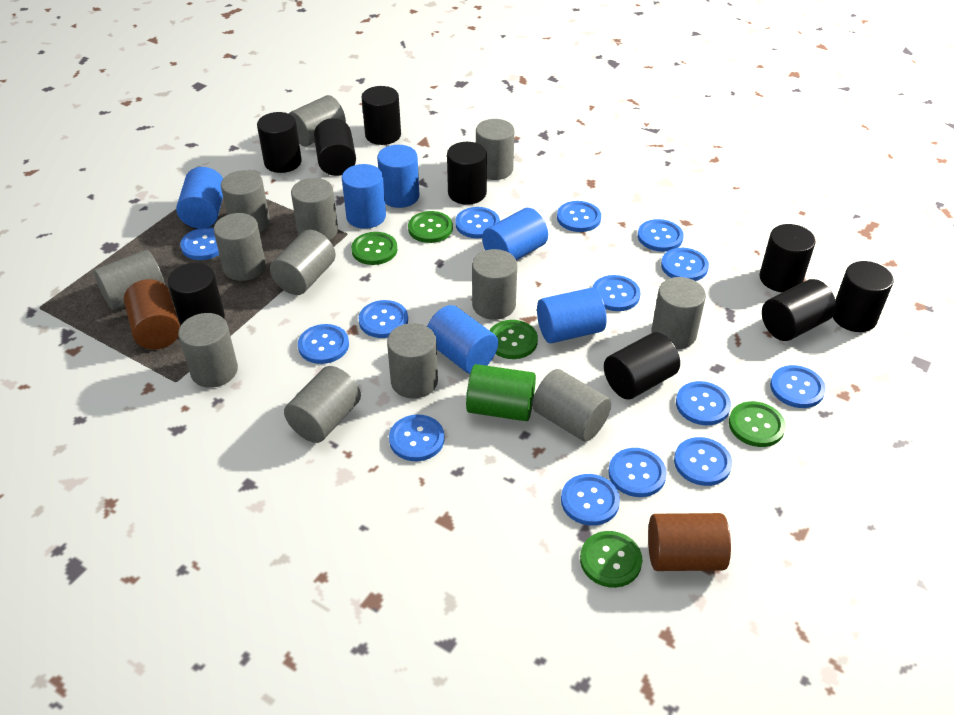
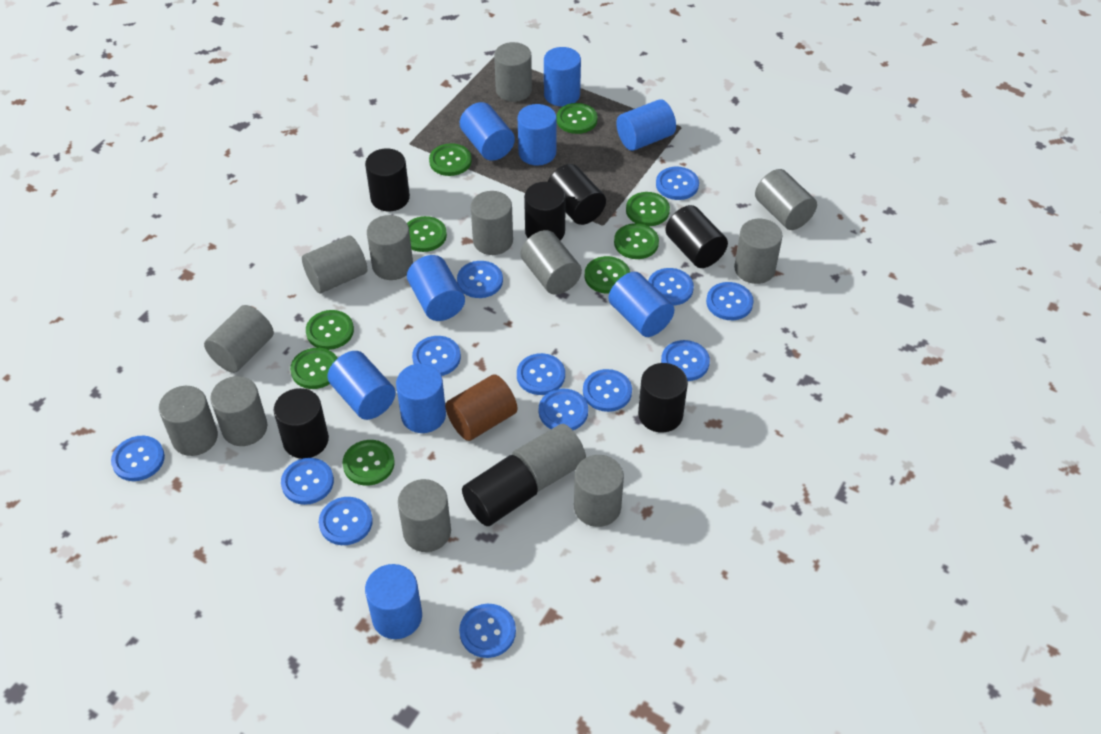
black cylinder: 9 -> 7
blue button: 14 -> 13
blue cylinder: 6 -> 9
brown cylinder: 2 -> 1
green button: 5 -> 9
green cylinder: 1 -> 0

